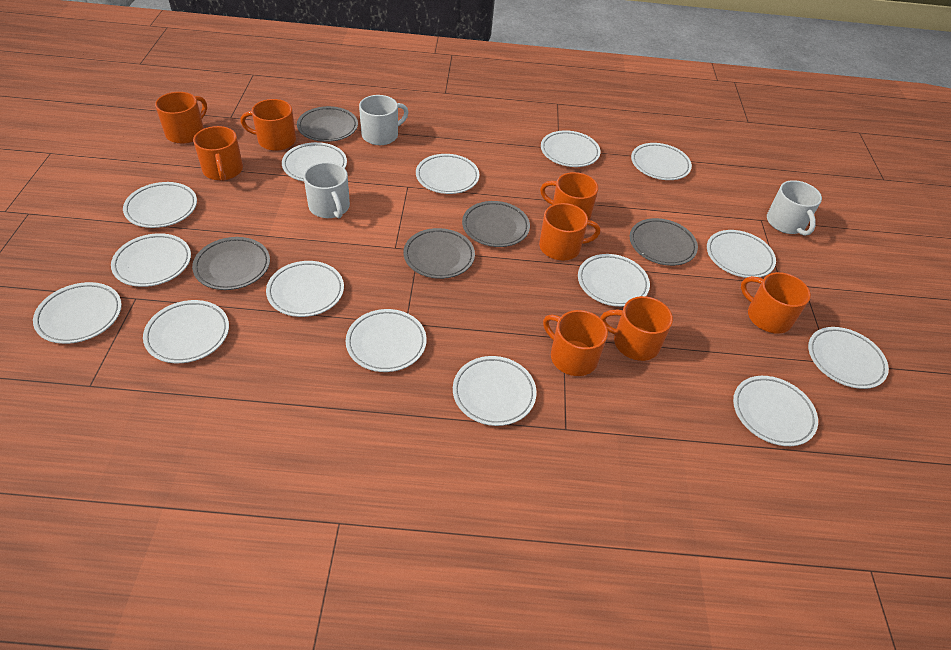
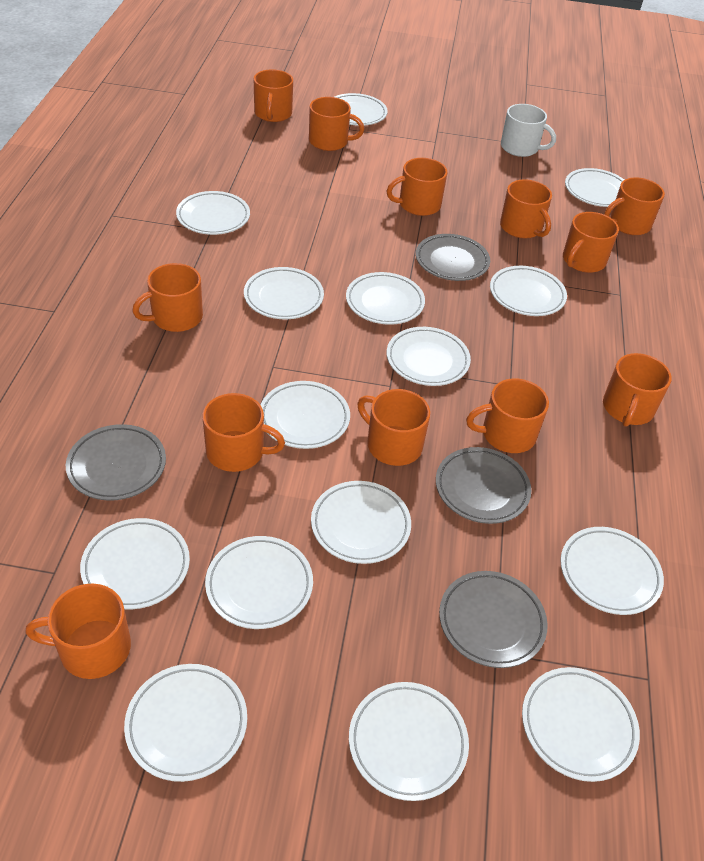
grey plate: 5 -> 4
orange mug: 8 -> 12
white mug: 3 -> 1

